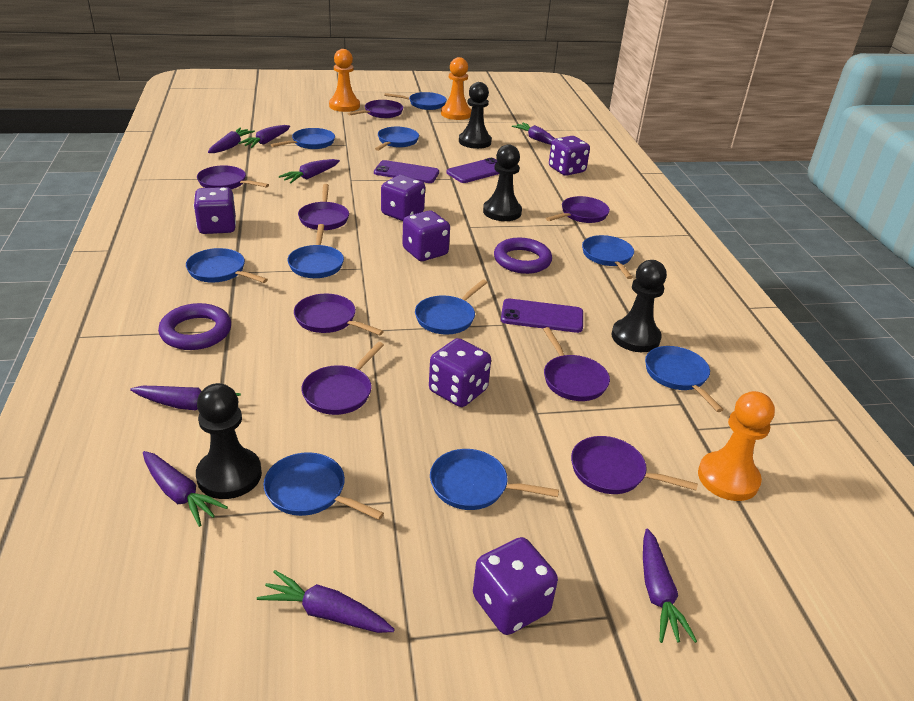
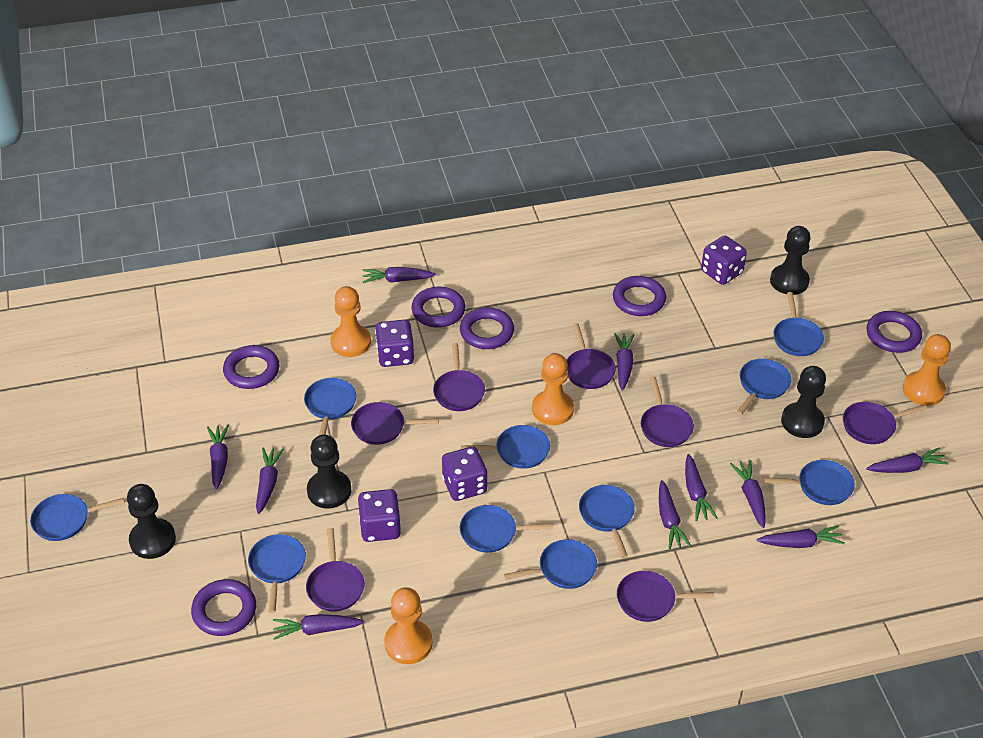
orange pawn: 3 -> 4
purple carrot: 8 -> 10
purple dice: 6 -> 4
purple pan: 8 -> 7
purple phone: 3 -> 0
purple ring: 2 -> 6

